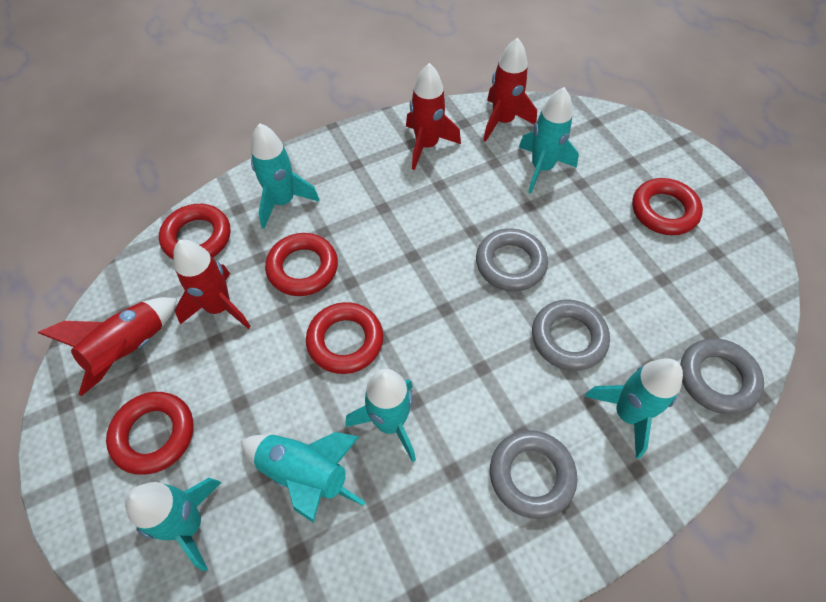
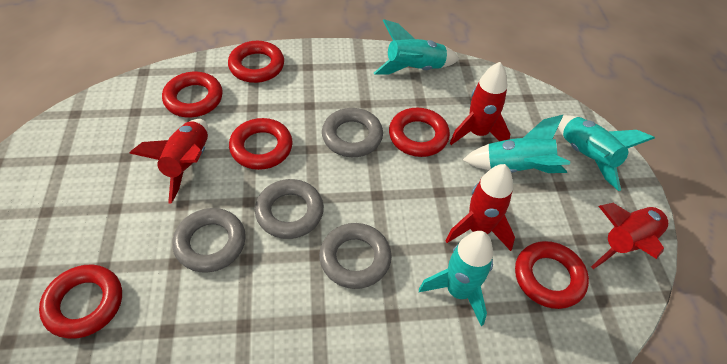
red ring: 5 -> 6
turquoise rocket: 6 -> 4

